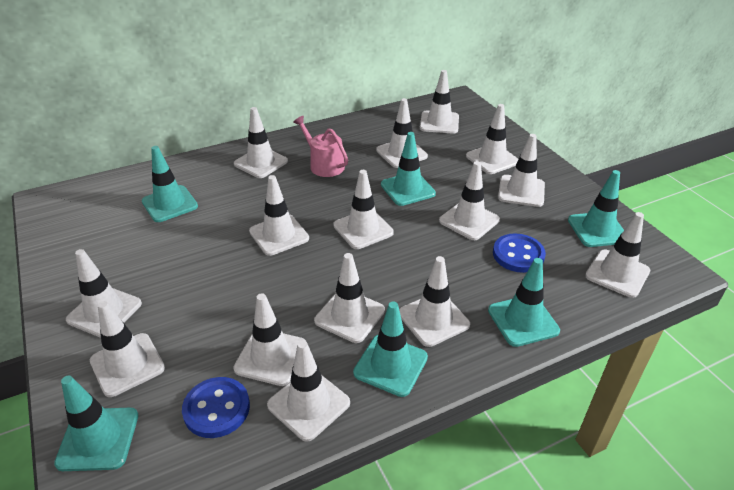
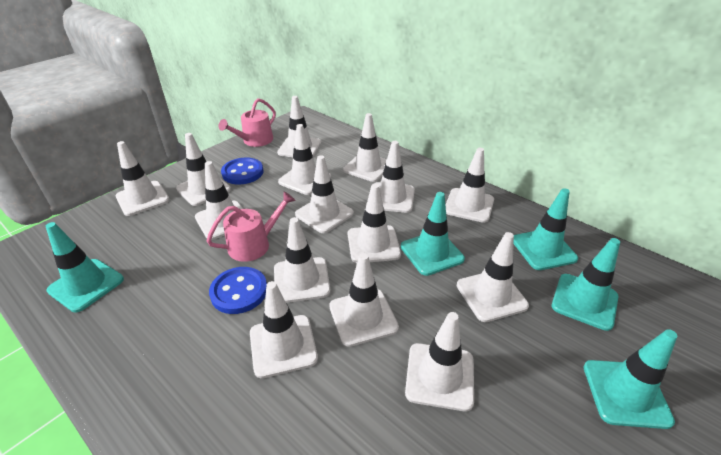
pink watering can: 1 -> 2
turquoise traffic cone: 6 -> 5

